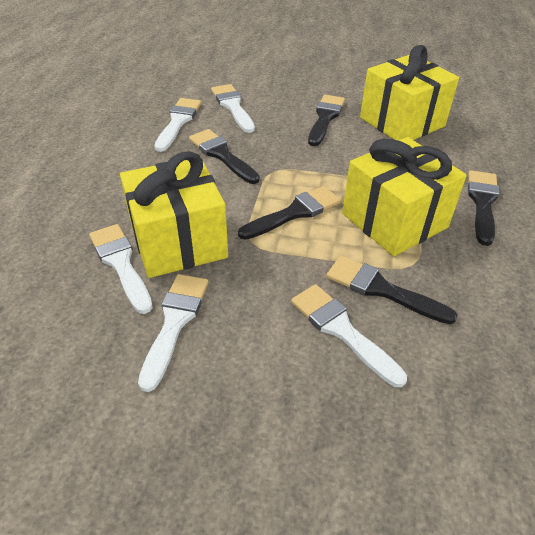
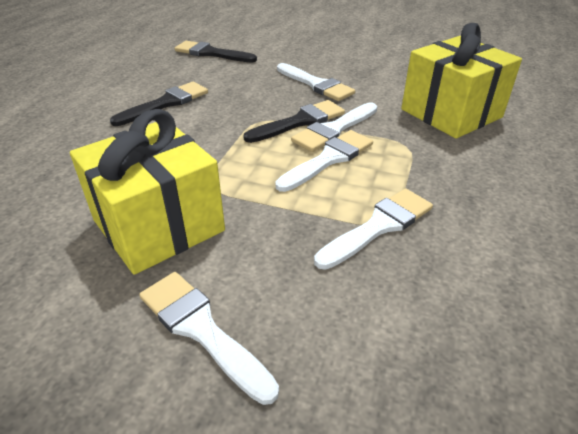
black brush: 5 -> 3
yellow gift: 3 -> 2

